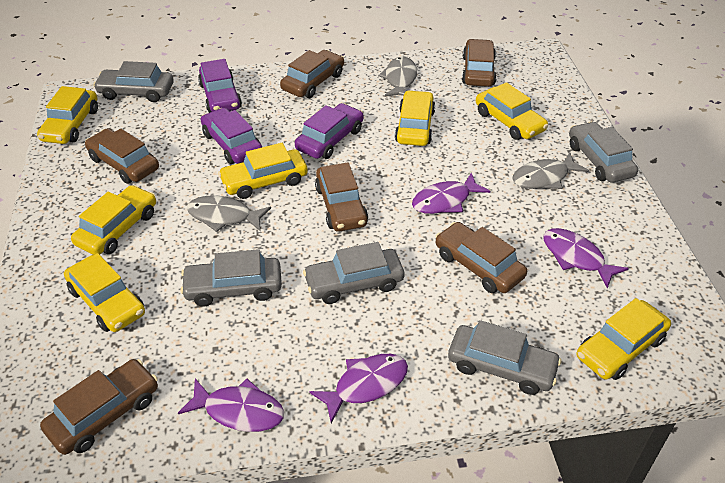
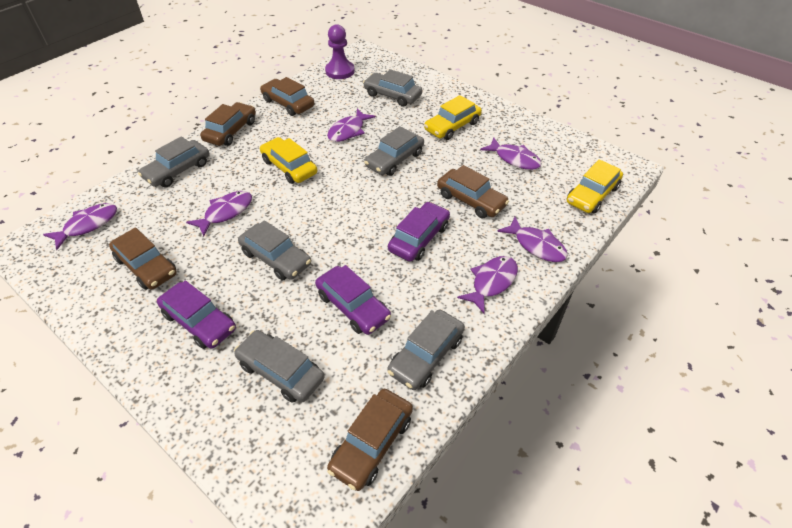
brown car: 6 -> 5
grey car: 5 -> 6
grey fish: 3 -> 0
purple fish: 4 -> 6
purple pawn: 0 -> 1
yellow car: 7 -> 3

